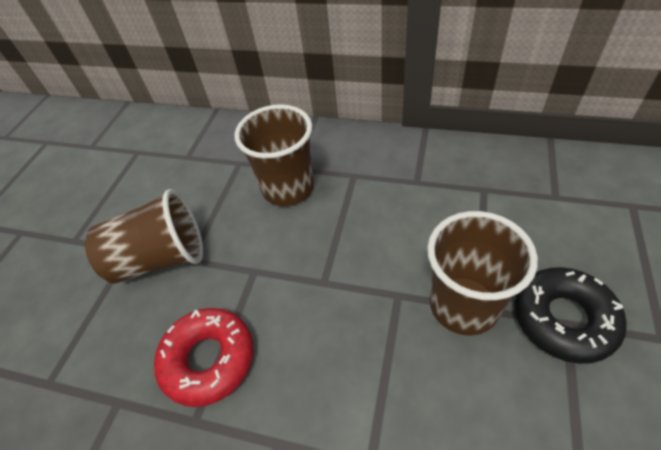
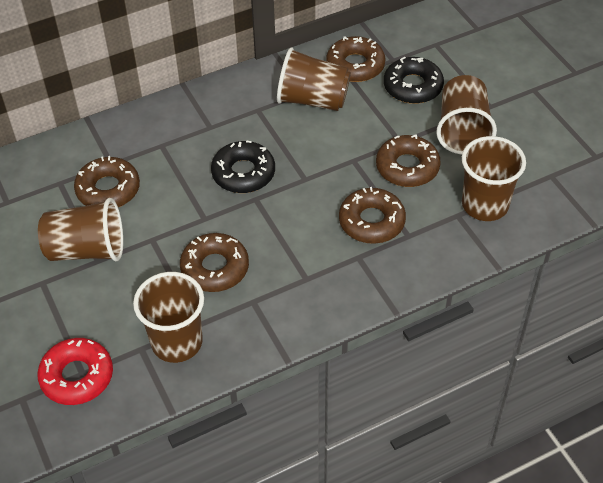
black donut: 1 -> 2
brown cup: 3 -> 5
brown donut: 0 -> 5

